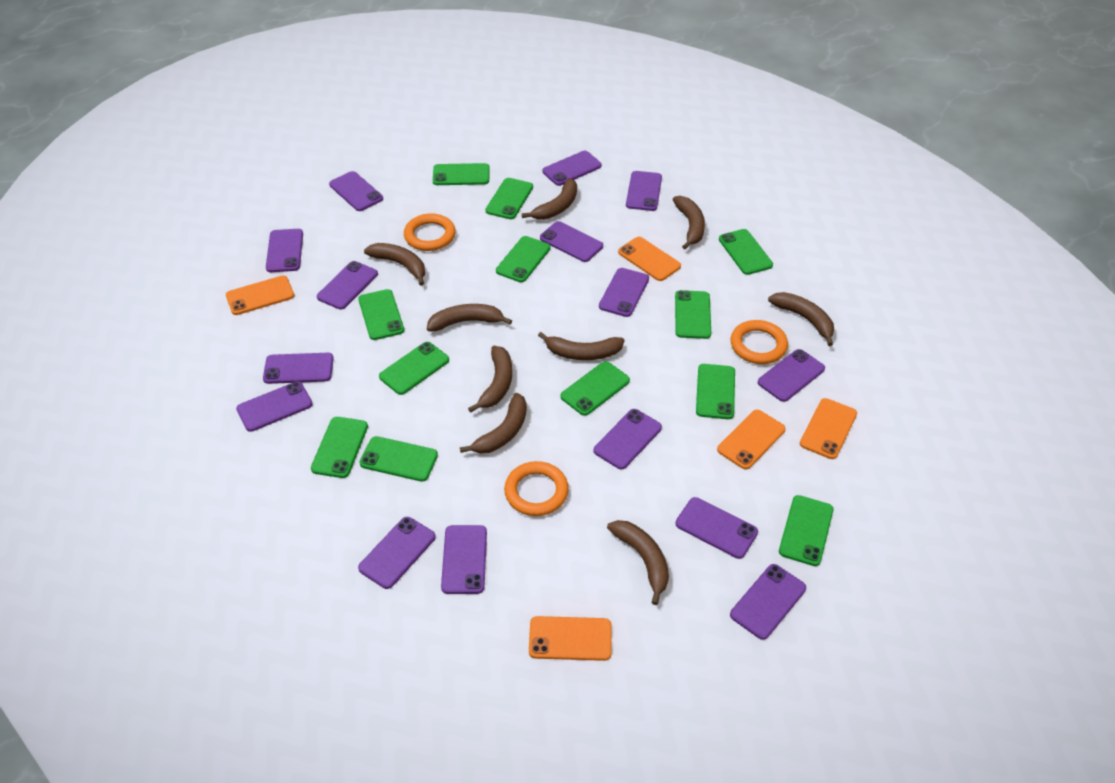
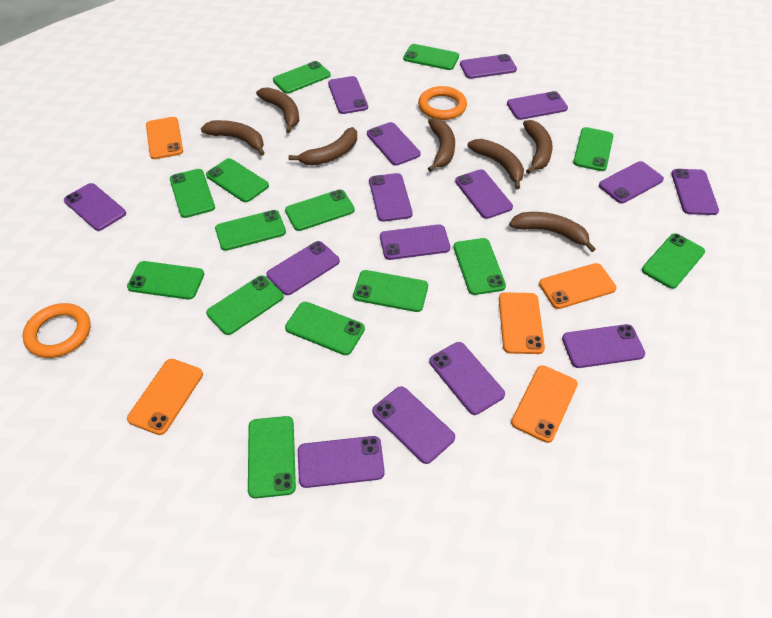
brown banana: 9 -> 7
green phone: 12 -> 14
orange ring: 3 -> 2

